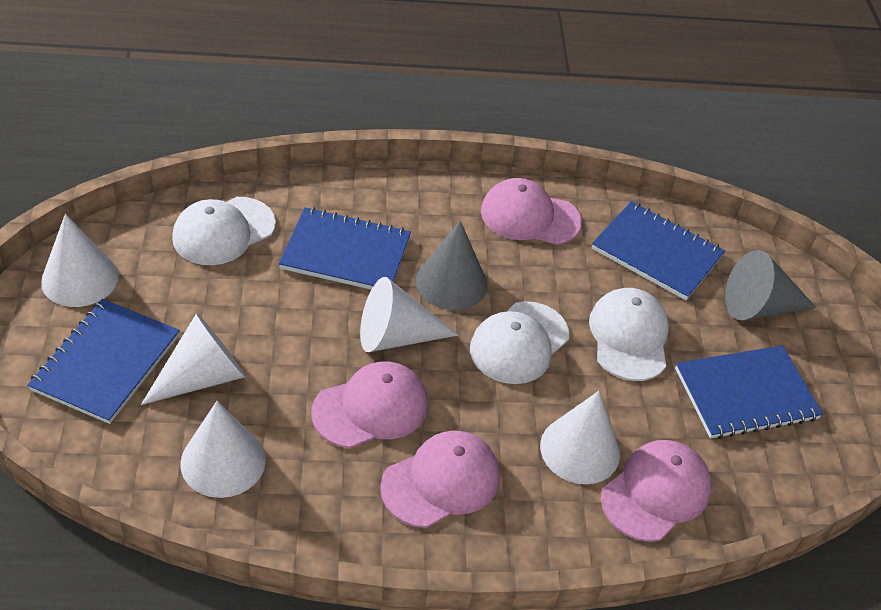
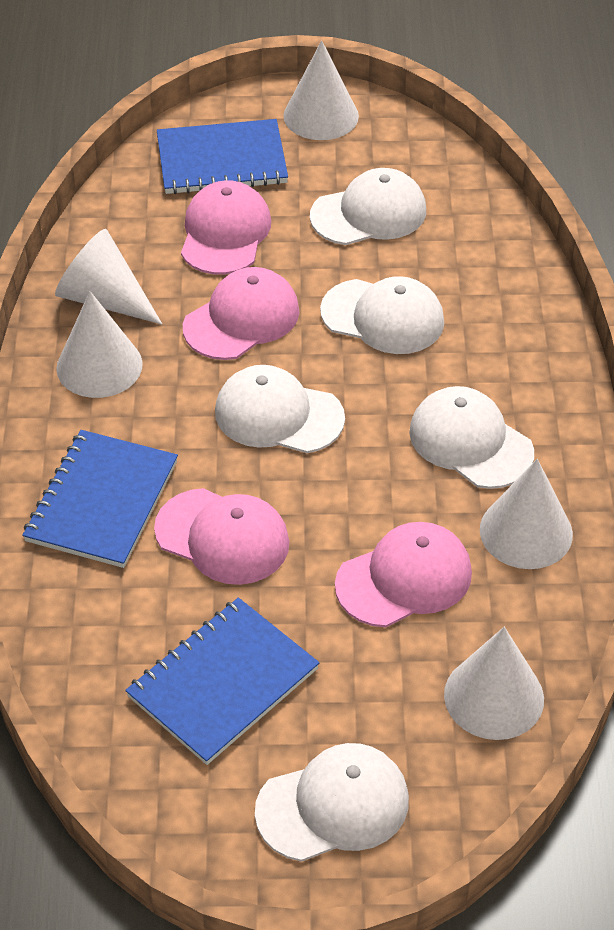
blue notebook: 4 -> 3
grey cone: 2 -> 0
white cap: 3 -> 5

